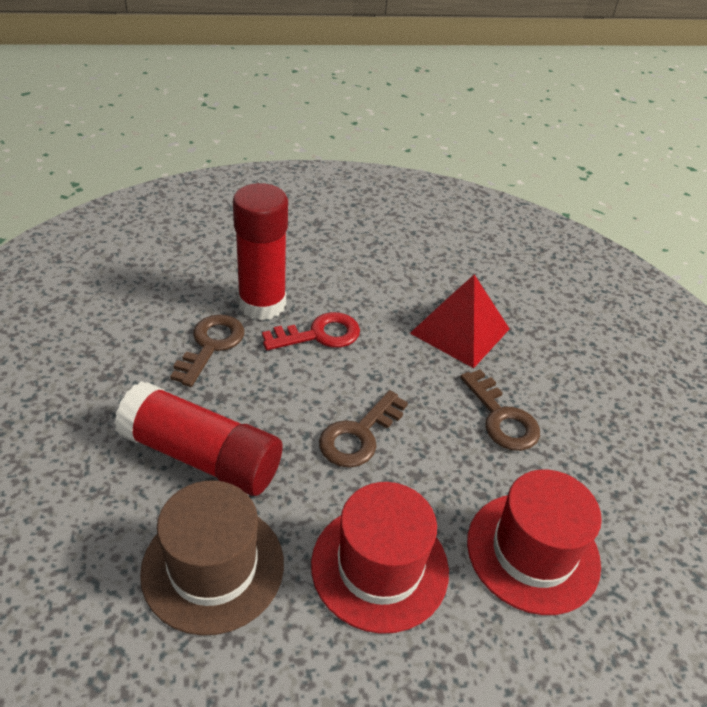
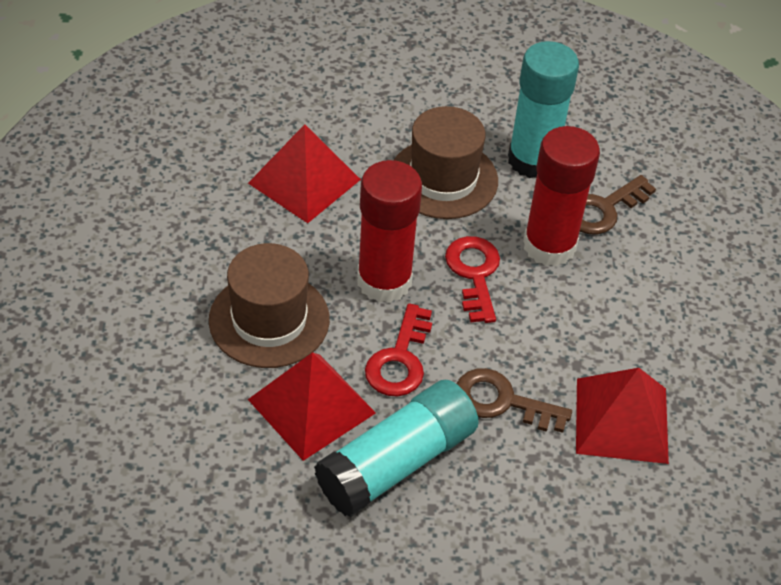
brown hat: 1 -> 2
brown key: 3 -> 2
red hat: 2 -> 0
red key: 1 -> 2
red pyramid: 1 -> 3
turquoise glue stick: 0 -> 2

